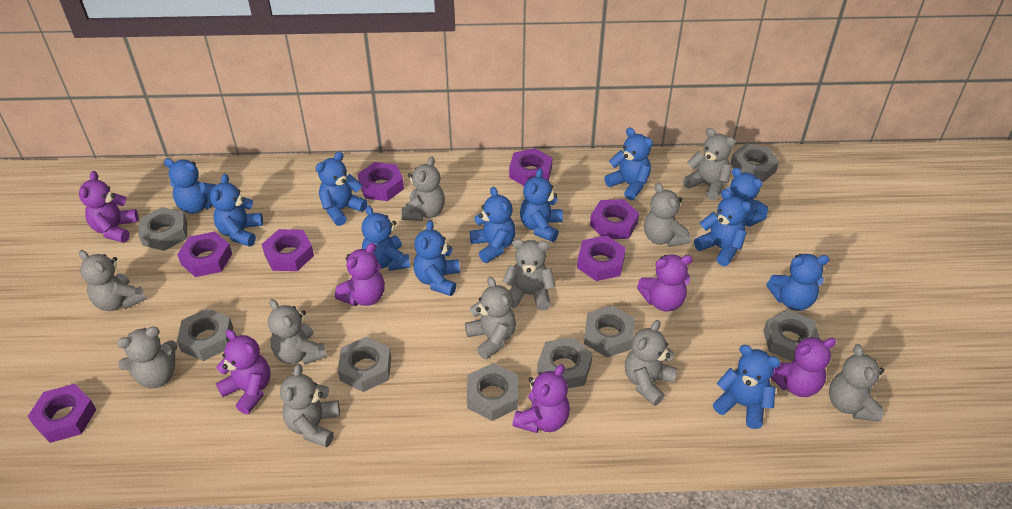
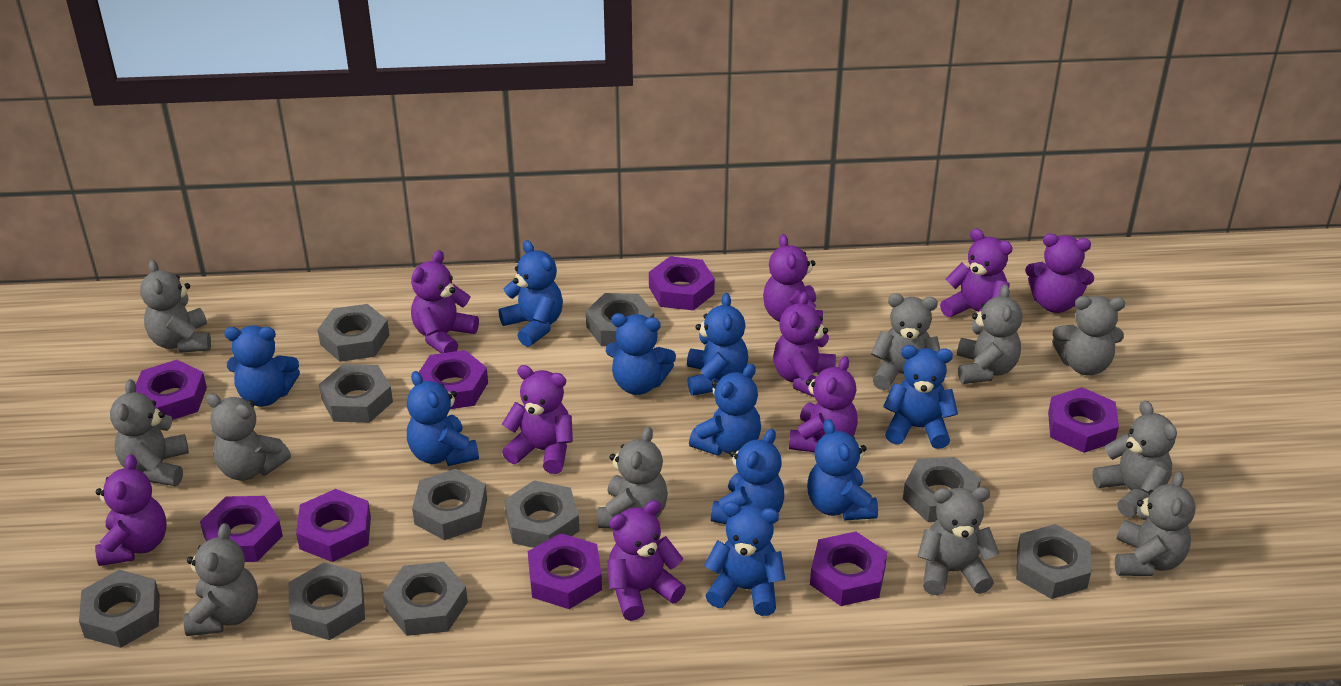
blue teddy bear: 12 -> 10
grey nut: 8 -> 10
purple nut: 7 -> 8
purple teddy bear: 6 -> 9

